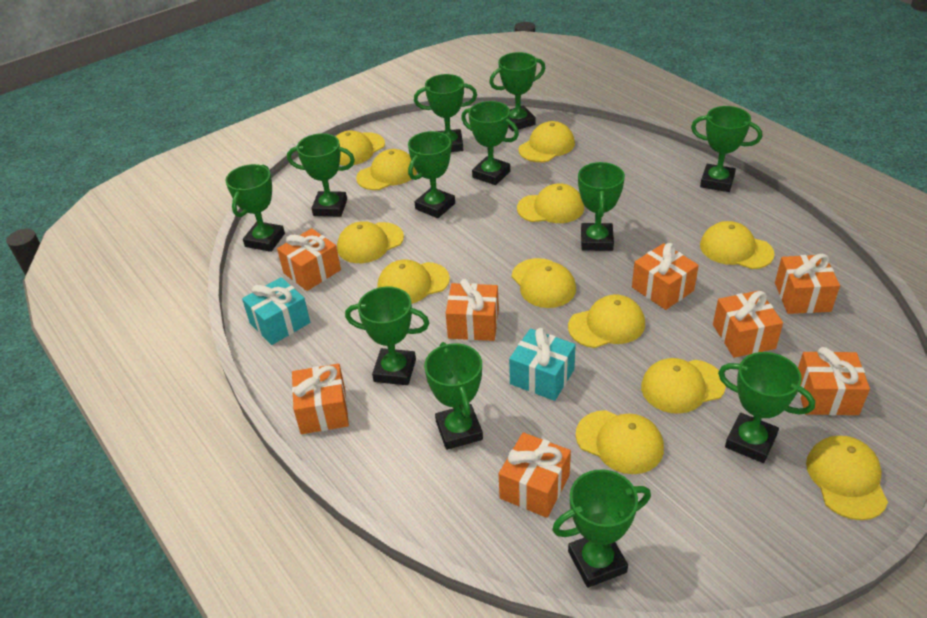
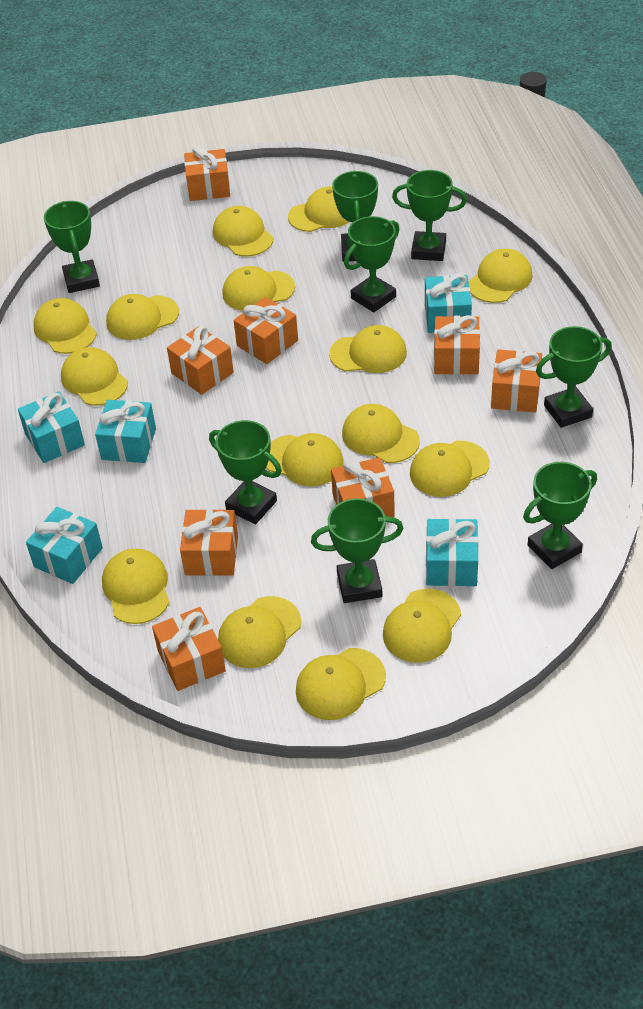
green trophy: 12 -> 8
turquoise gift: 2 -> 5
yellow cap: 12 -> 15

